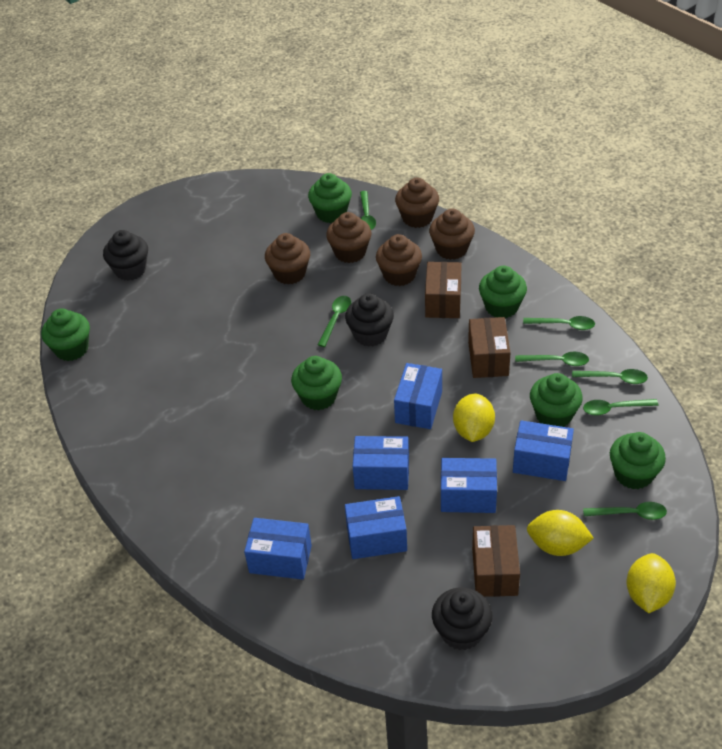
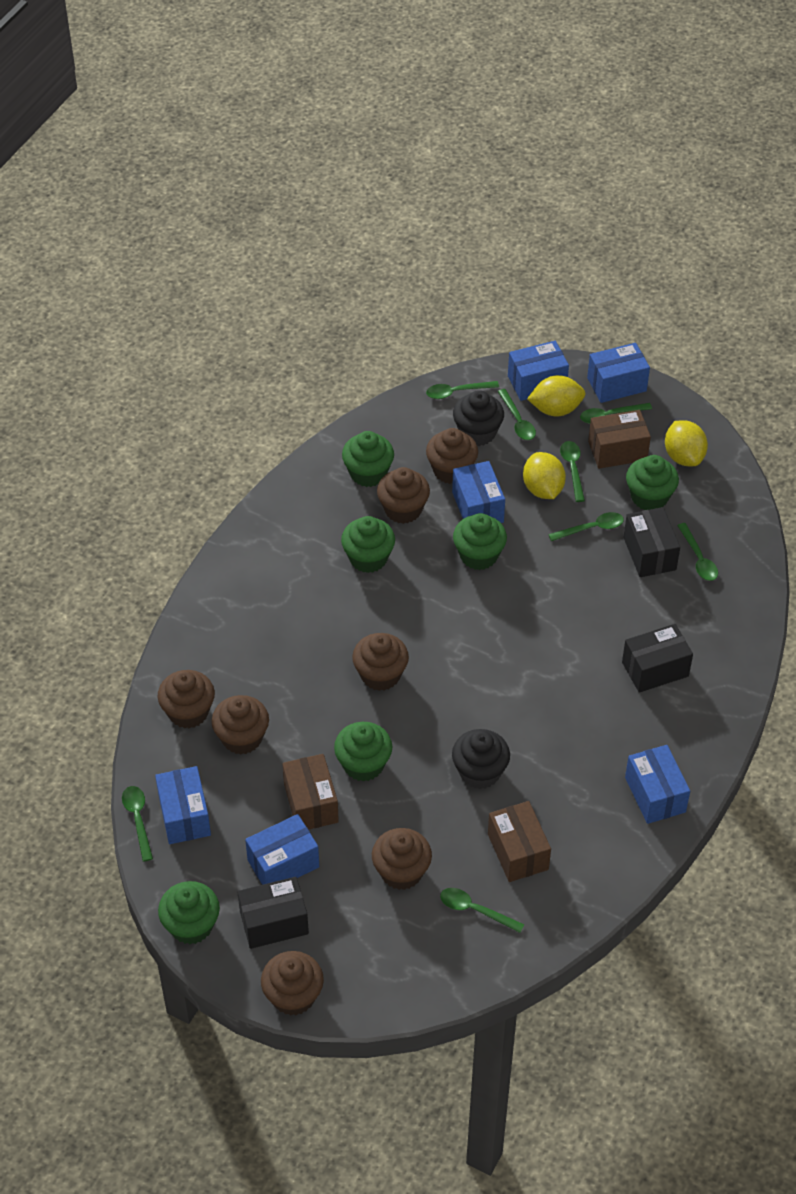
black box: 0 -> 3
black cupcake: 3 -> 2
brown cupcake: 5 -> 7
green spoon: 7 -> 8

